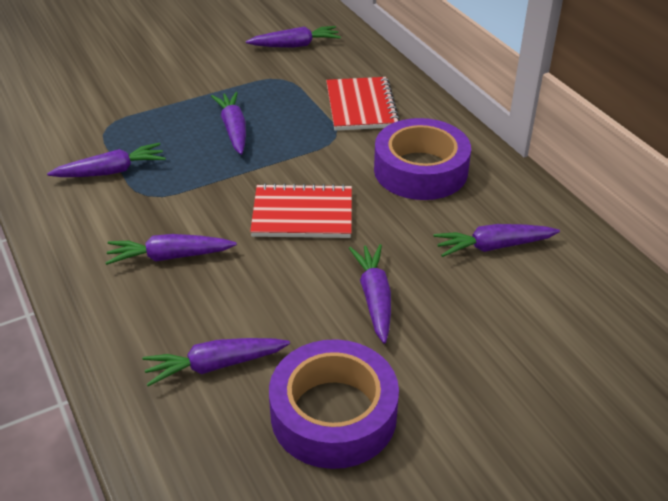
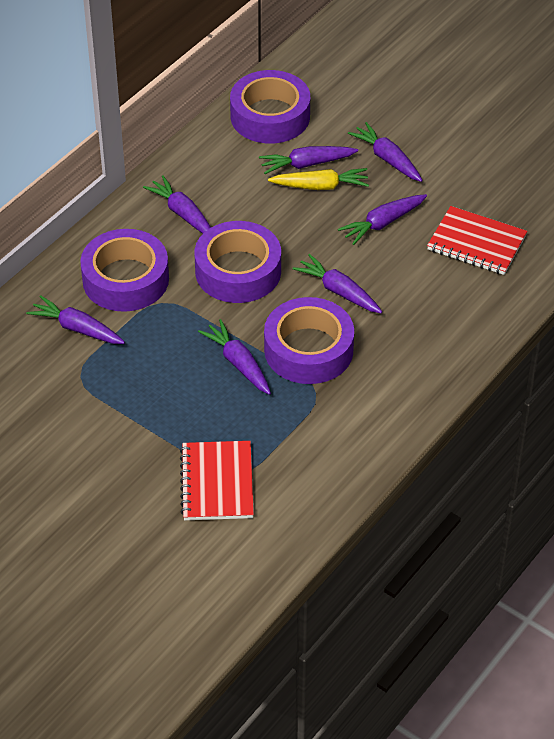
purple tape: 2 -> 4
yellow carrot: 0 -> 1

